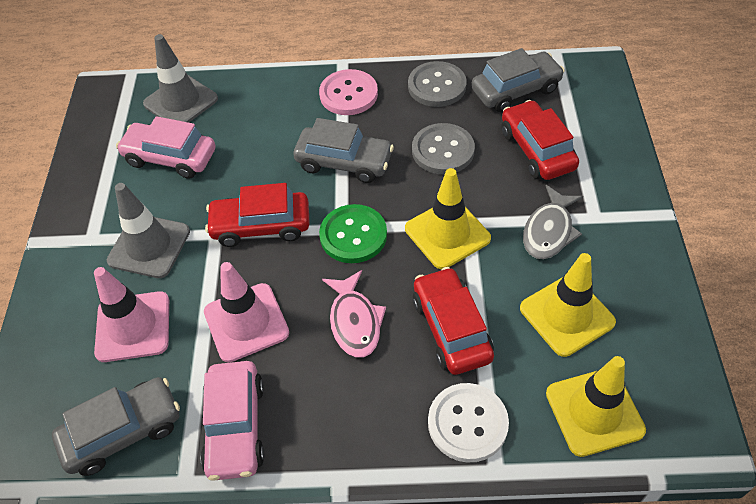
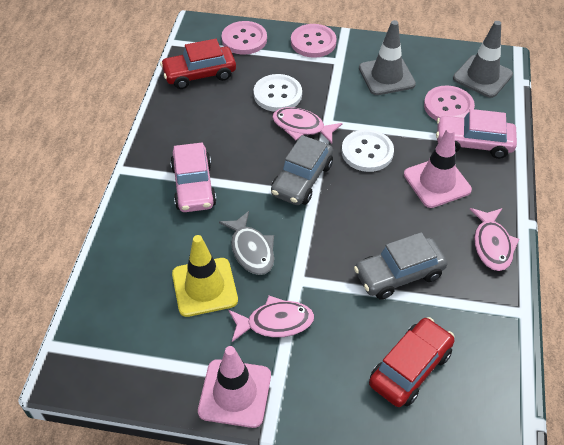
green button: 1 -> 0
grey button: 2 -> 0
grey car: 3 -> 2
pink button: 1 -> 3
pink fish: 1 -> 3
red car: 3 -> 2
white button: 1 -> 2
yellow traffic cone: 3 -> 1

